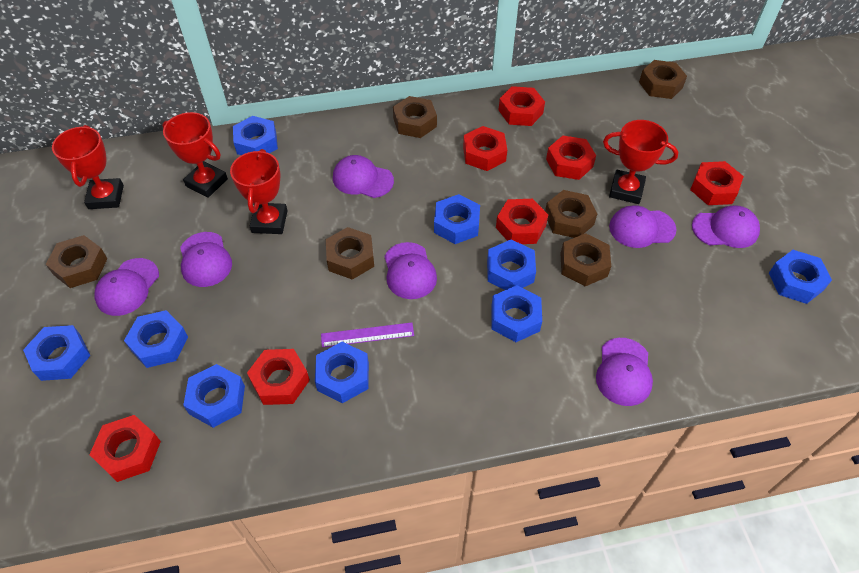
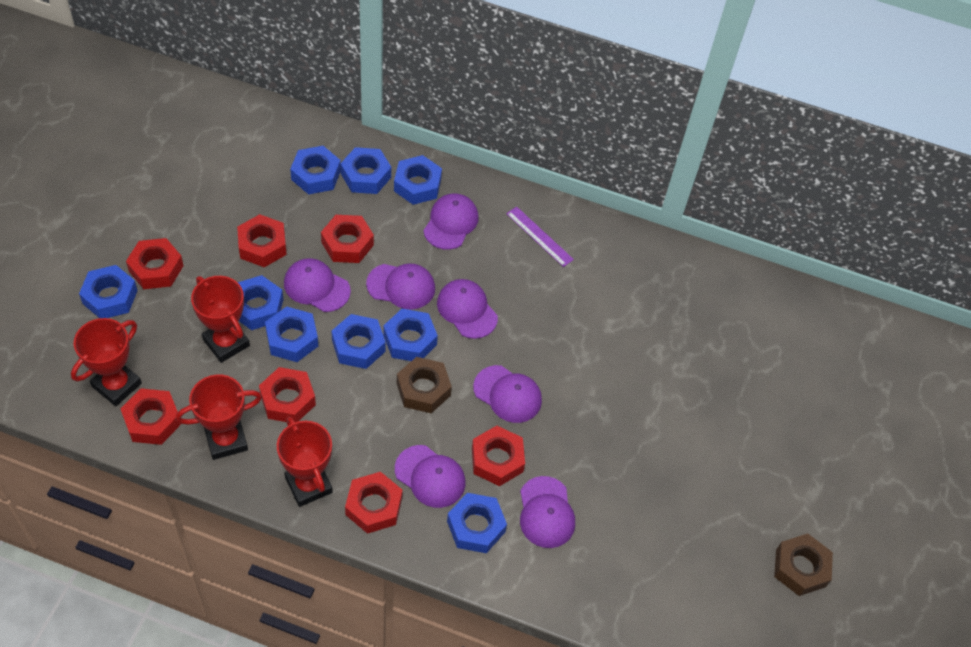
brown nut: 6 -> 2

